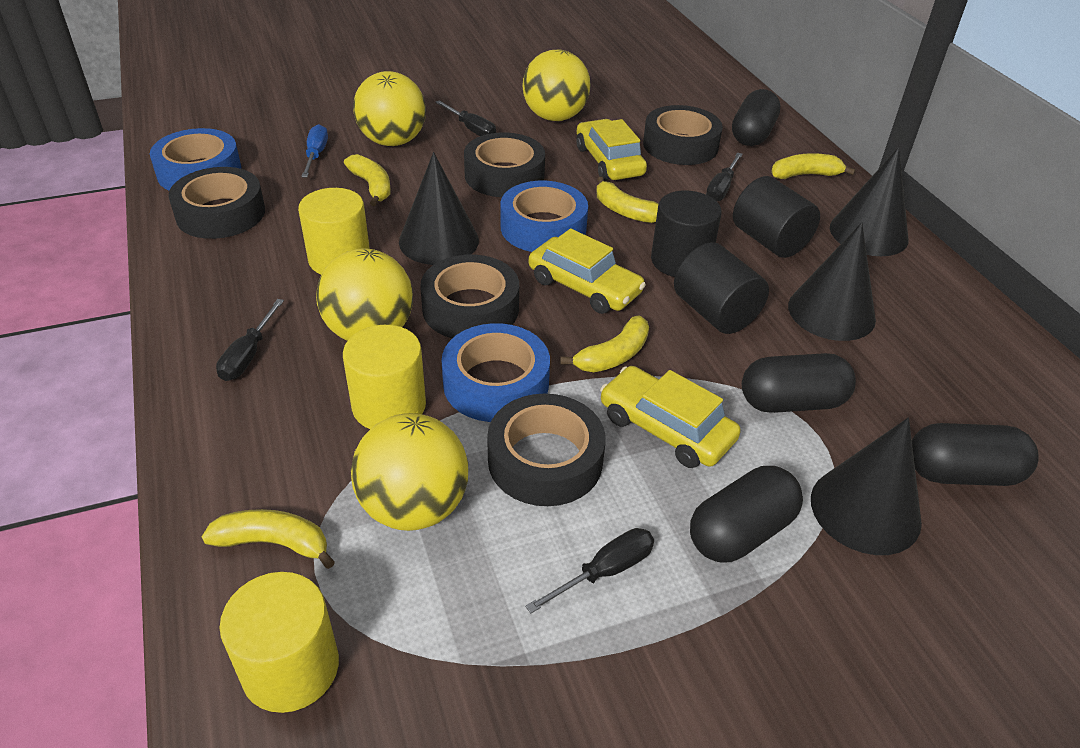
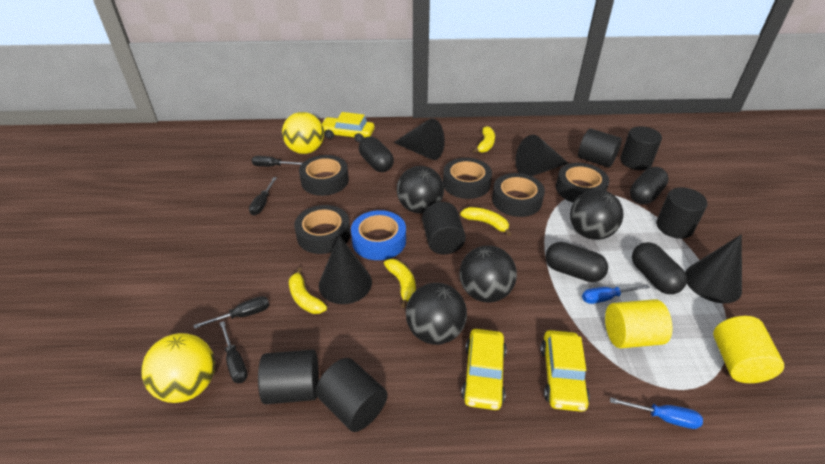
black ball: 0 -> 4
black cylinder: 3 -> 6
blue screwdriver: 1 -> 2
blue tape: 3 -> 1
yellow ball: 4 -> 2
yellow banana: 5 -> 4
yellow cylinder: 3 -> 2

